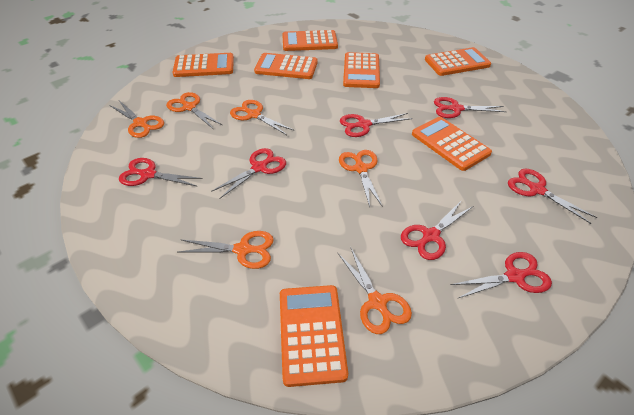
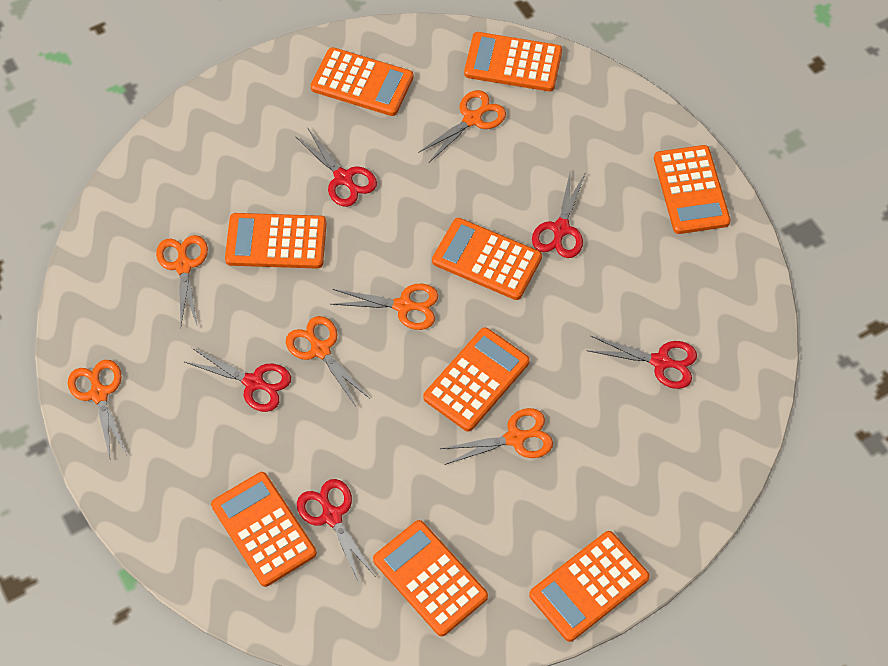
orange calculator: 7 -> 9
red scissors: 7 -> 5

